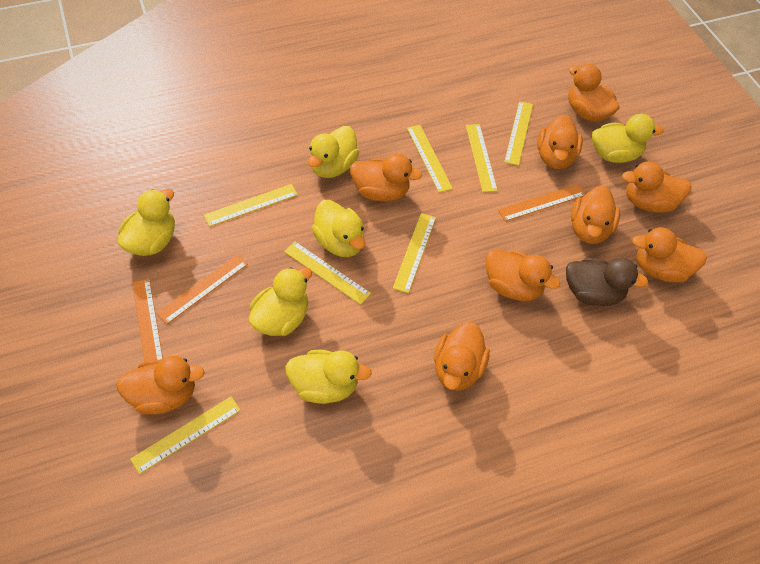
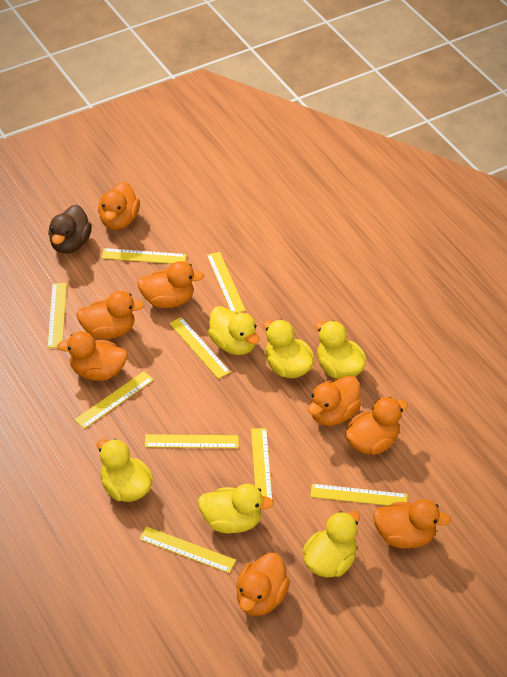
orange duck: 9 -> 8
orange ruler: 3 -> 0
yellow ruler: 7 -> 9

